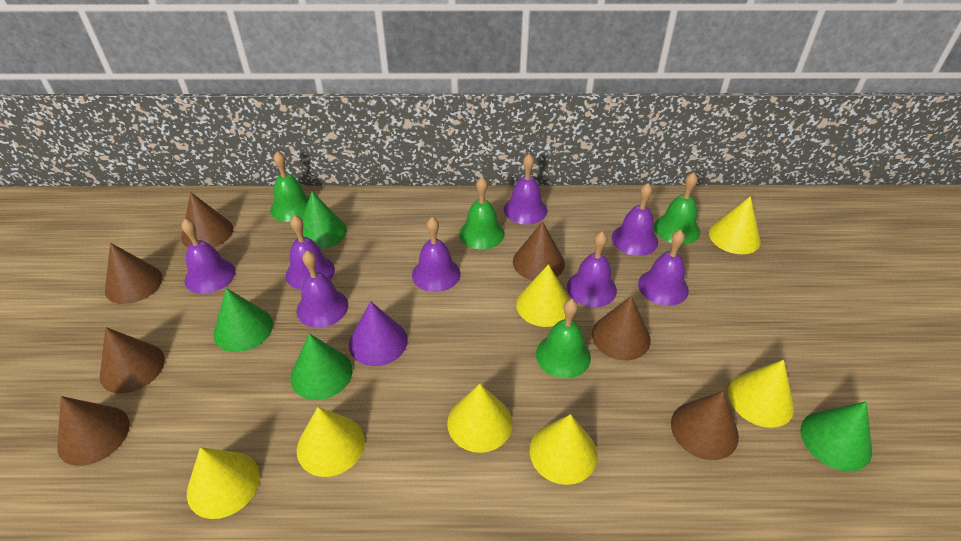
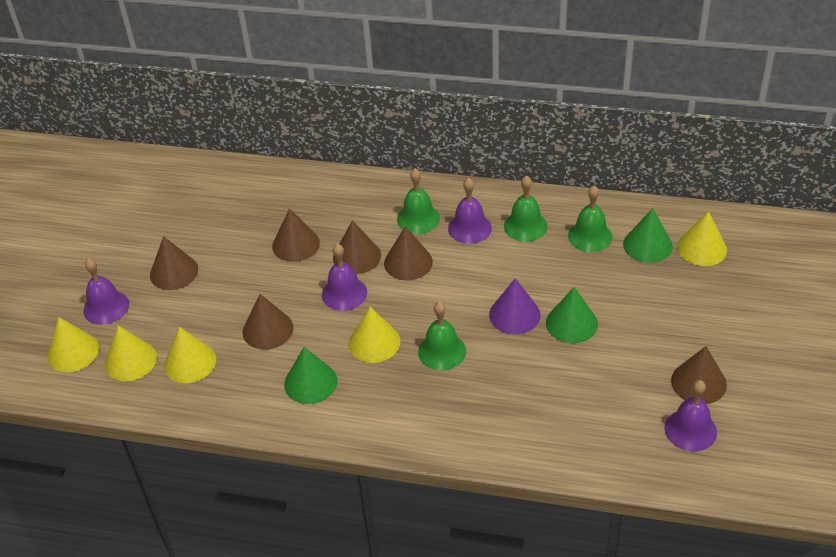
brown cone: 7 -> 6
green cone: 4 -> 3
purple bell: 8 -> 4
yellow cone: 7 -> 5

